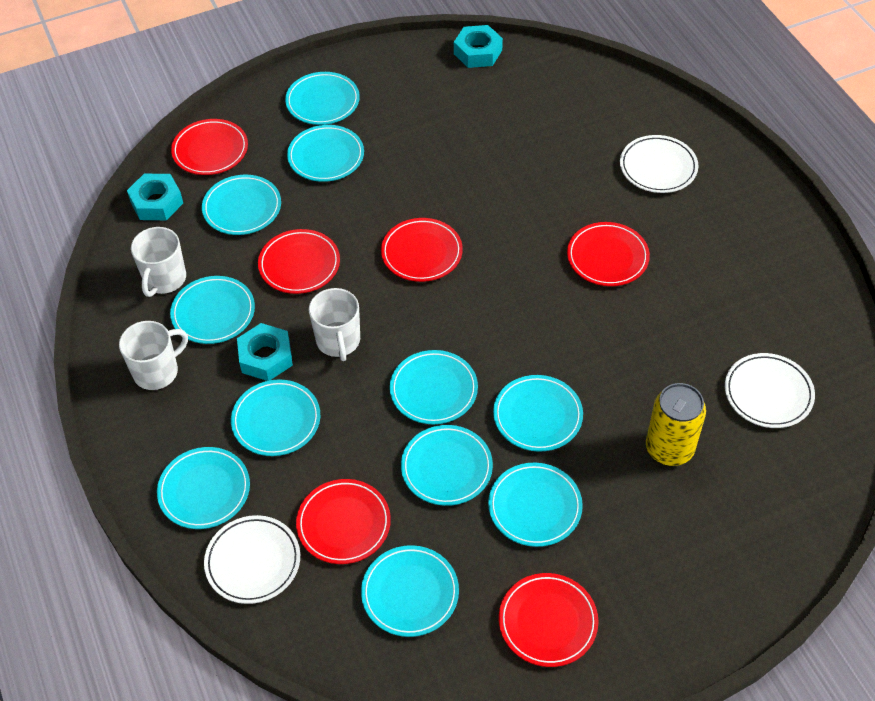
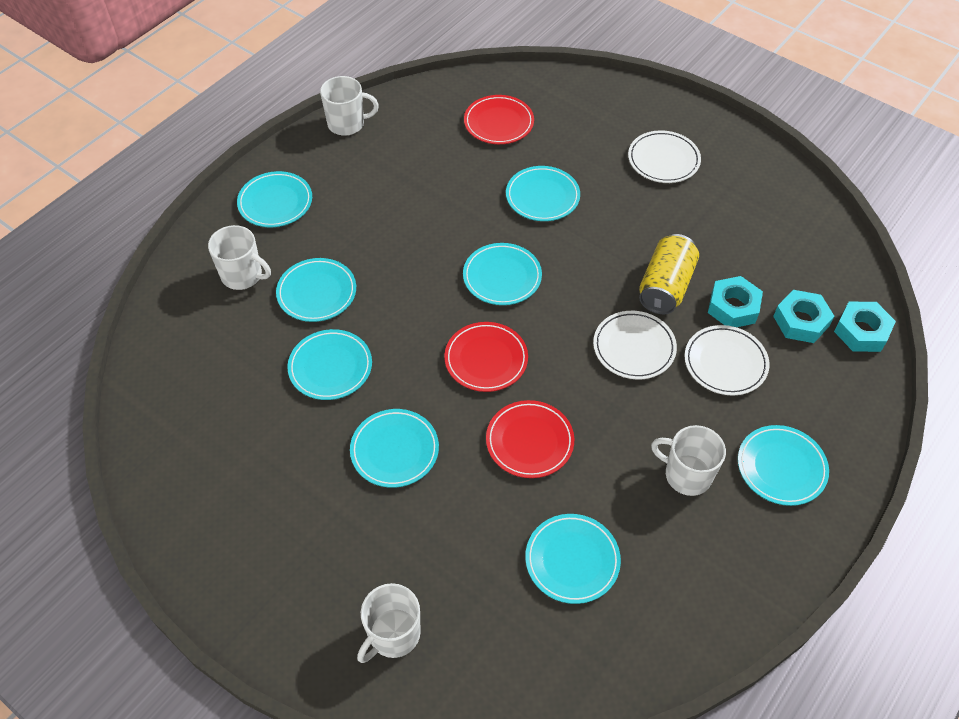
red plate: 6 -> 3
turquoise plate: 11 -> 8
white mug: 3 -> 4

